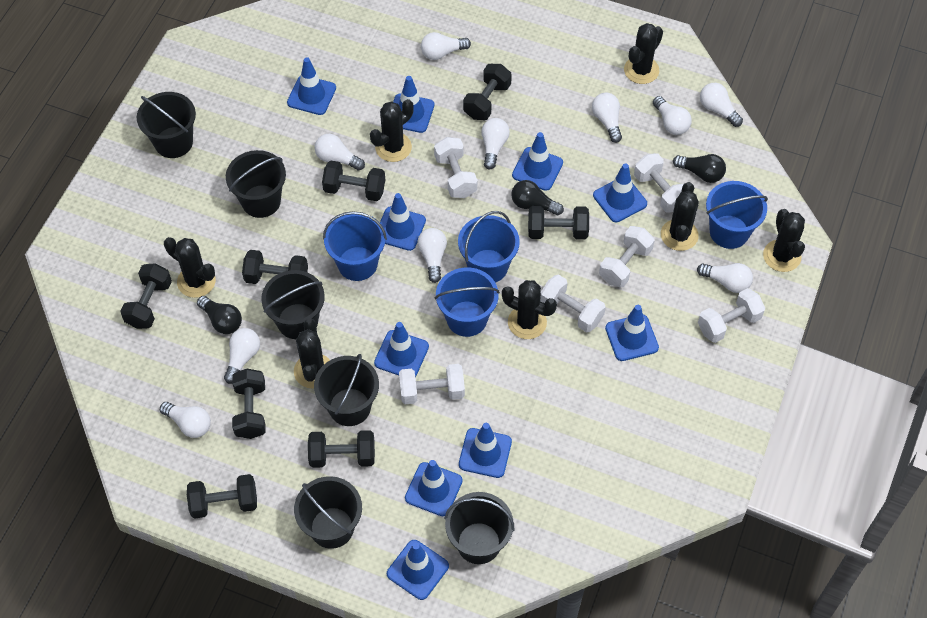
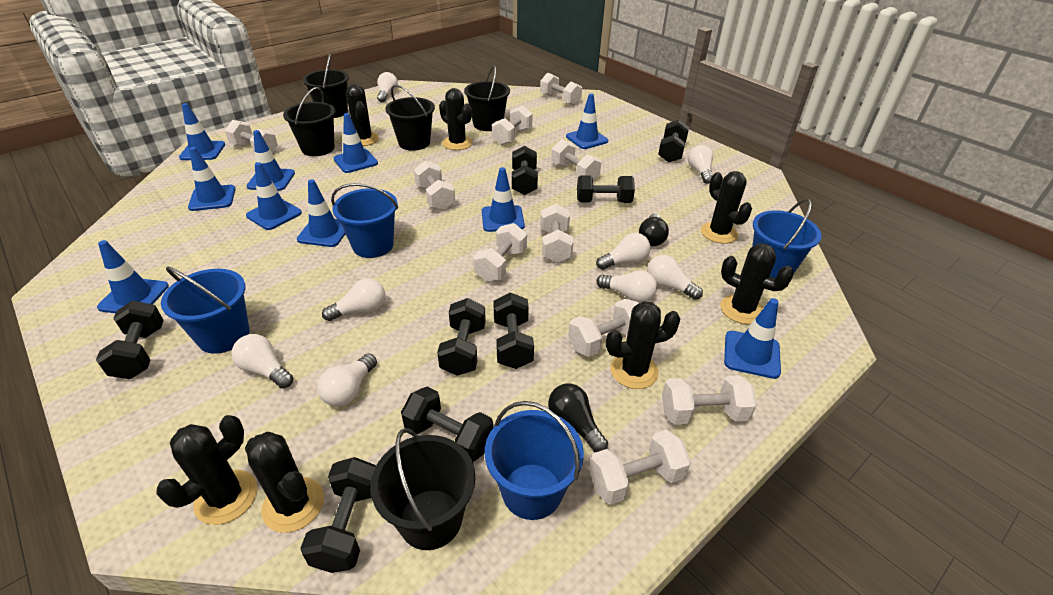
black bucket: 6 -> 5
black light bulb: 3 -> 2
white dumbbell: 6 -> 10
white light bulb: 10 -> 8

